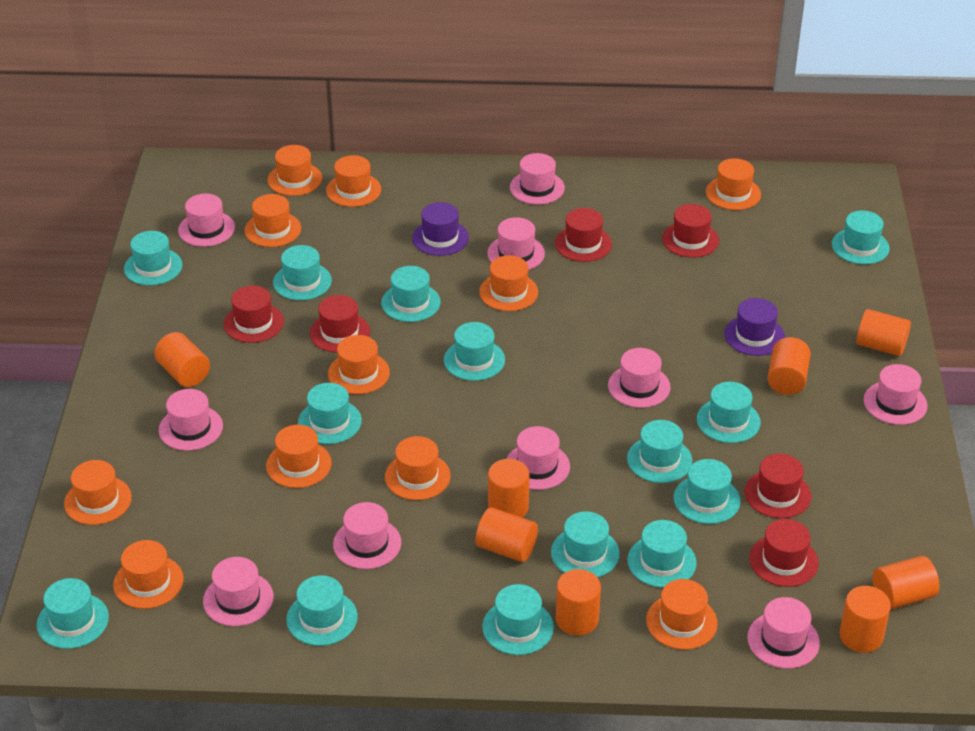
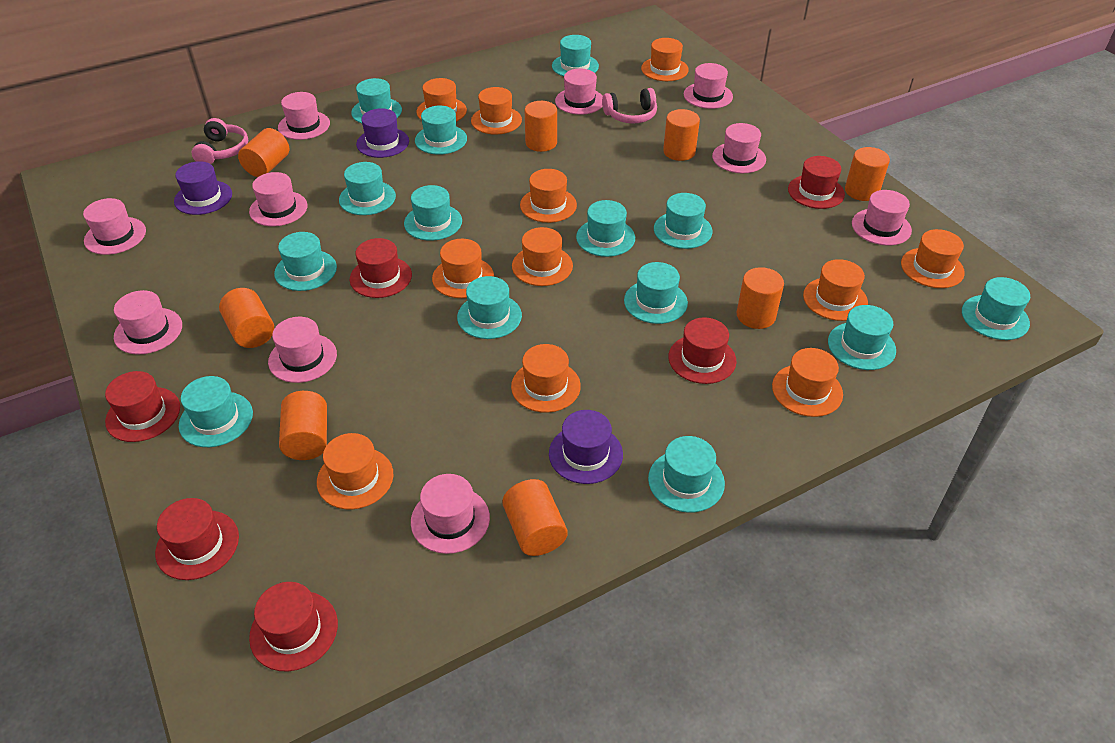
pink headphones: 0 -> 2
purple hat: 2 -> 3

